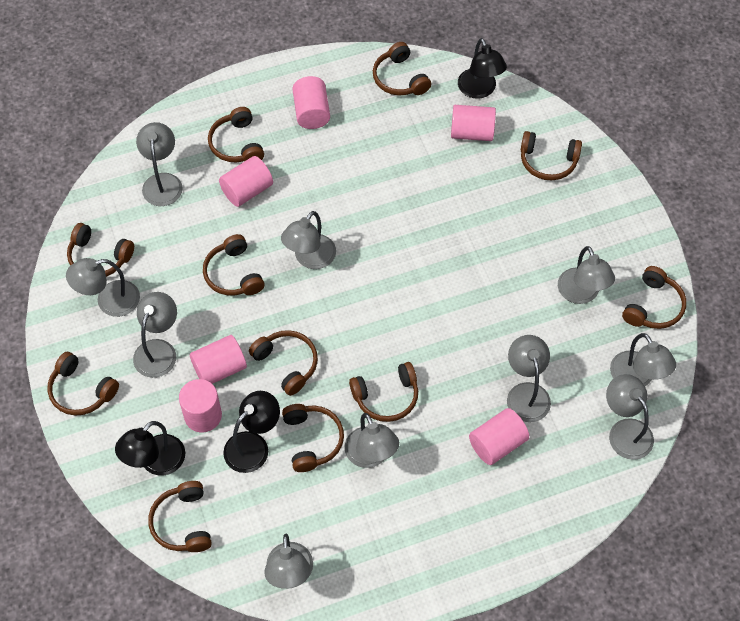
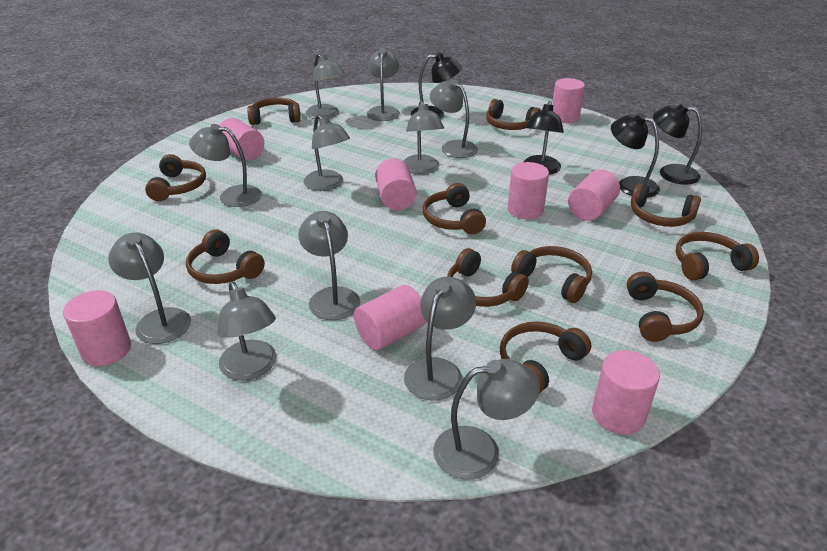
black lamp: 3 -> 4
grey lamp: 10 -> 11
pink cylinder: 6 -> 8

